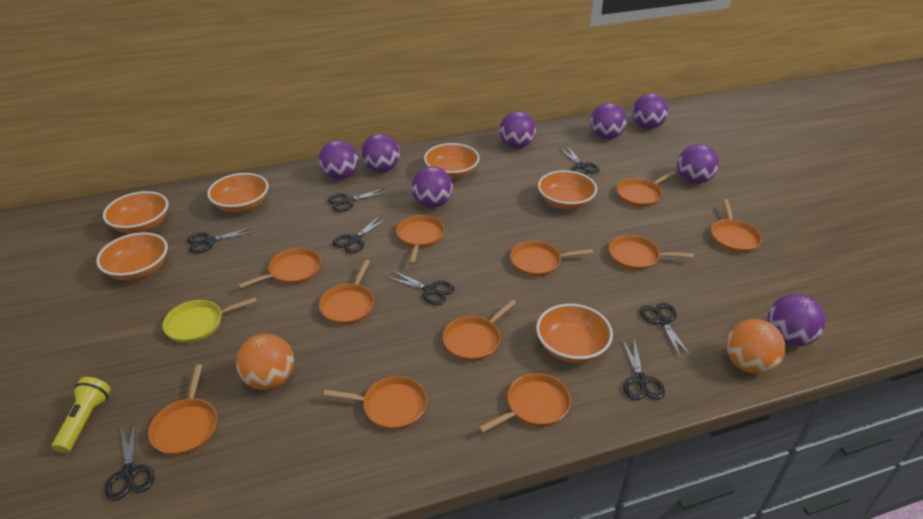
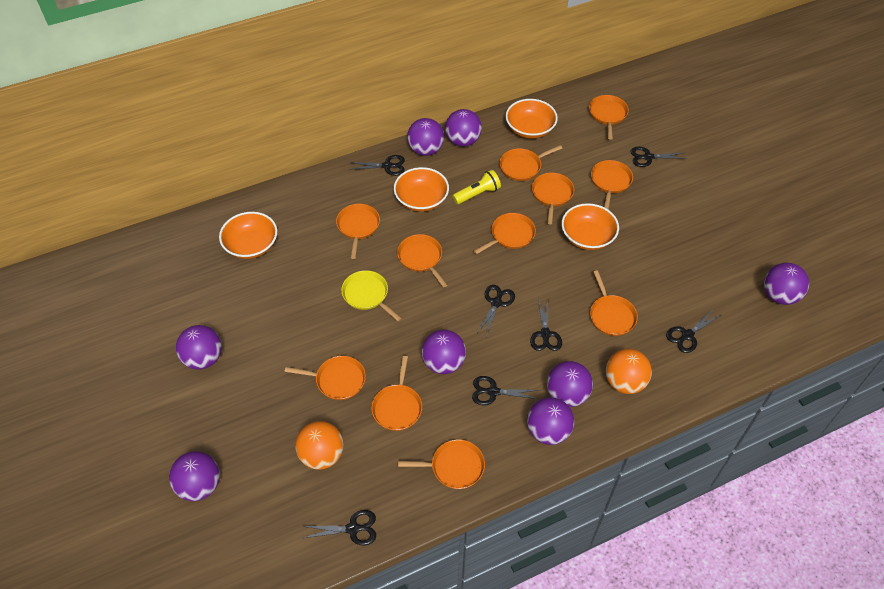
black scissors: 8 -> 7
orange bowl: 6 -> 4

